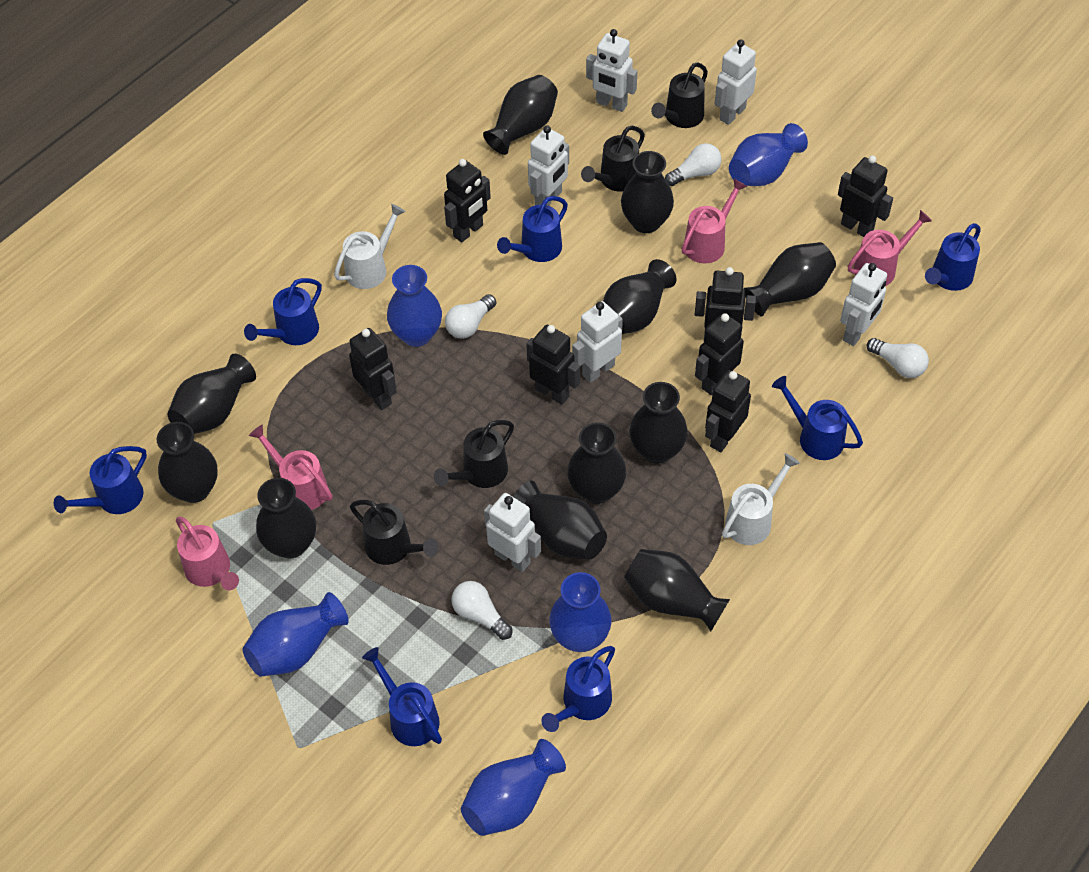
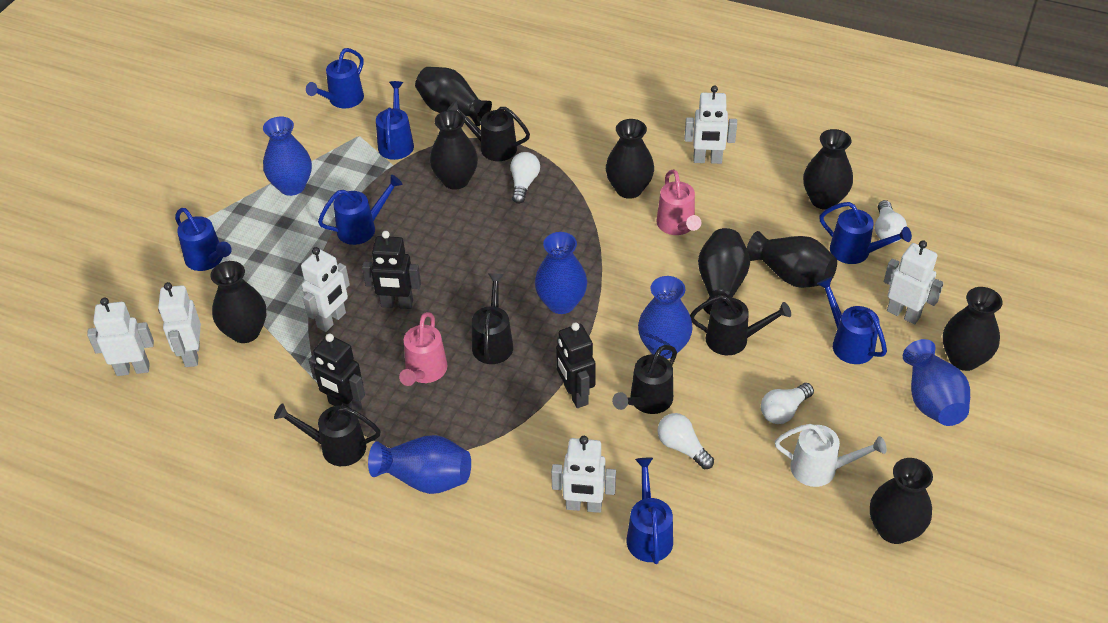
black robot: 7 -> 3
black vase: 11 -> 9
black watering can: 4 -> 5
pink watering can: 4 -> 2
white watering can: 2 -> 1

